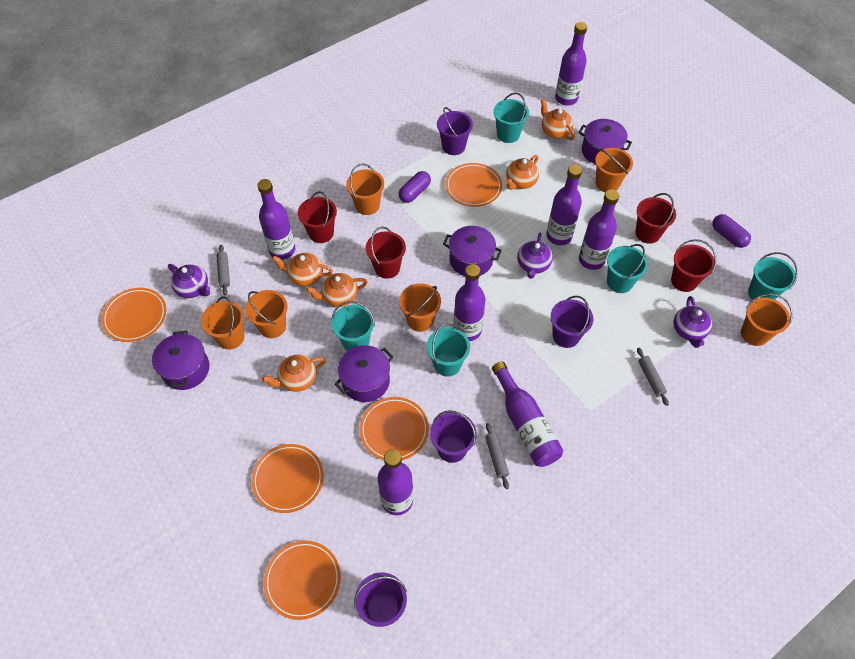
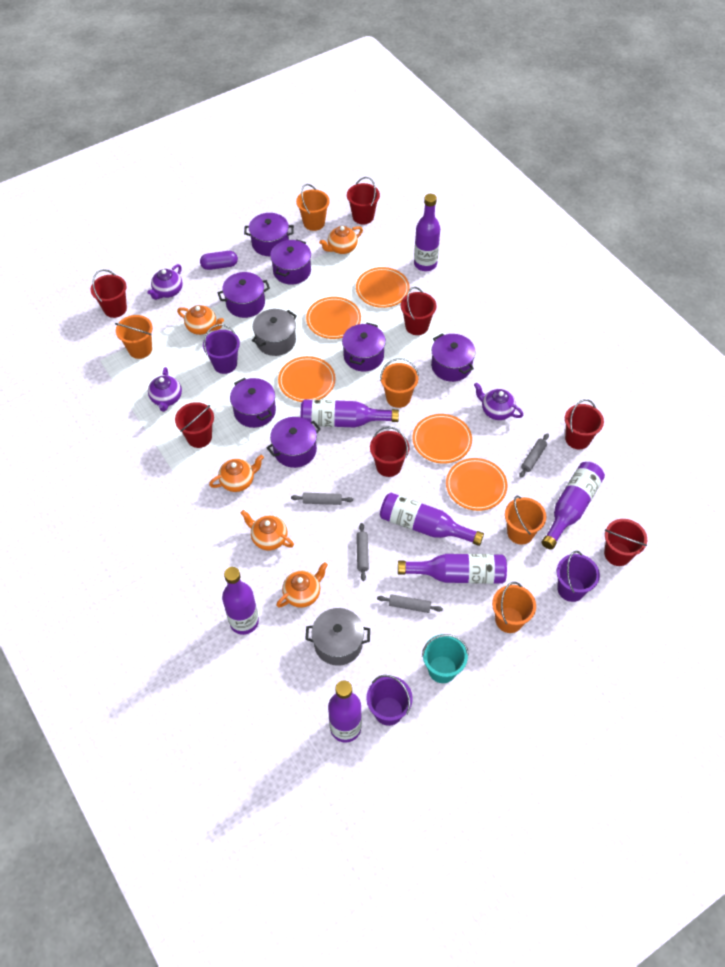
grey pot: 0 -> 2
grey rolling pin: 3 -> 4
orange bucket: 6 -> 5
purple bucket: 4 -> 3
purple capsule: 2 -> 1
purple pot: 4 -> 7
red bucket: 4 -> 7
turquoise bucket: 5 -> 1

